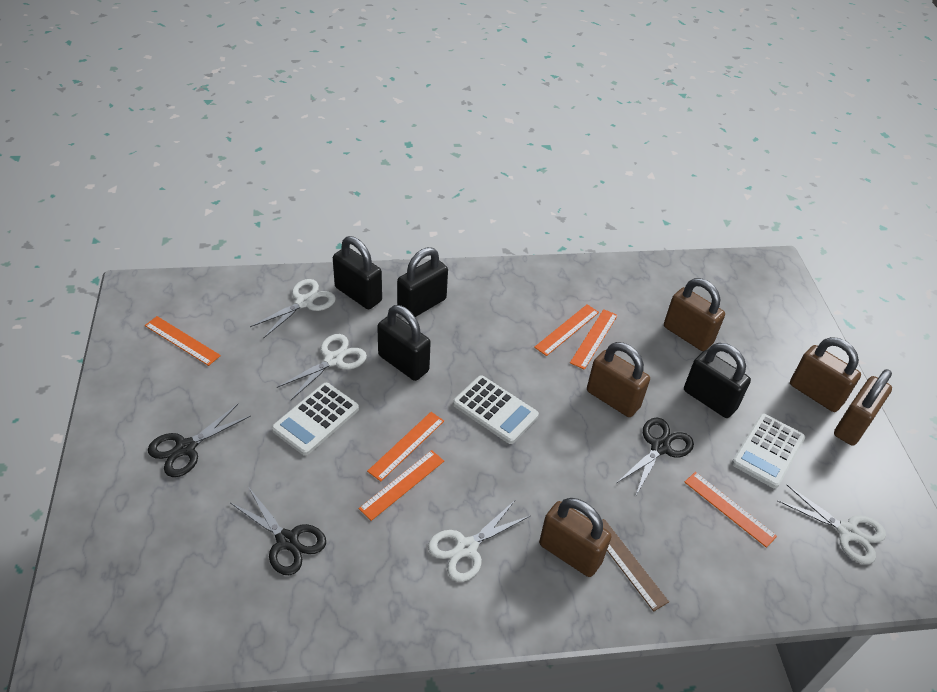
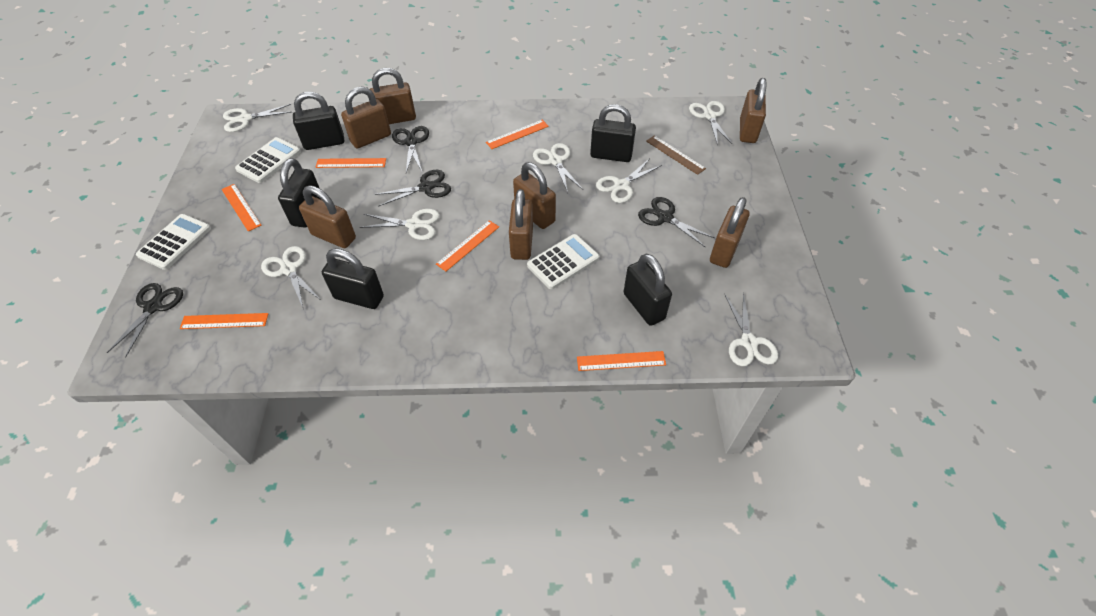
black padlock: 4 -> 5
black scissors: 3 -> 4
brown padlock: 5 -> 7
white scissors: 4 -> 7

